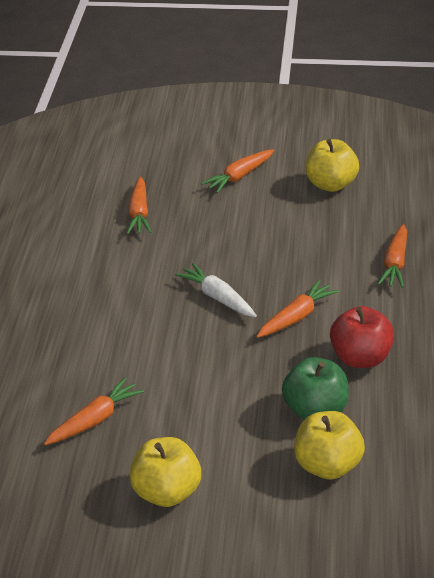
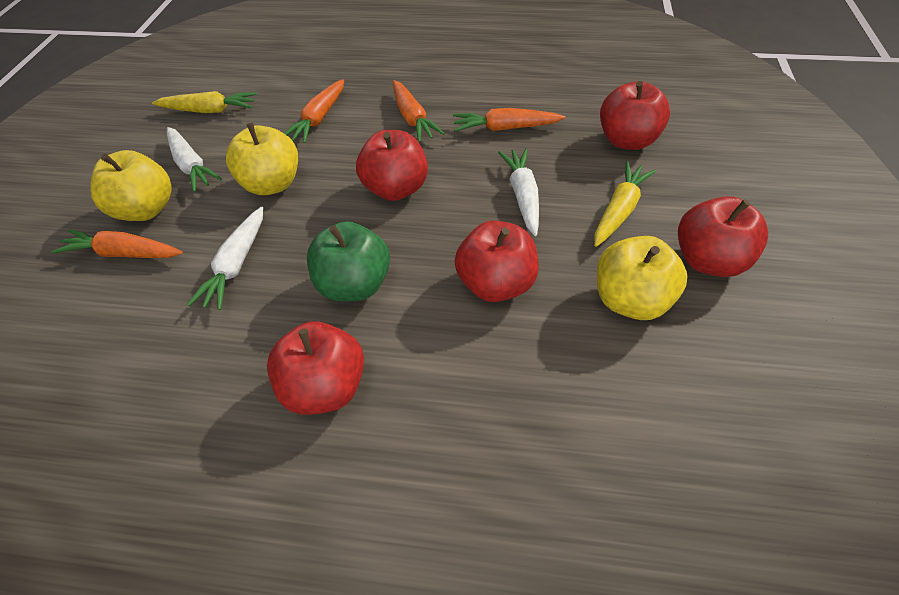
orange carrot: 5 -> 4
red apple: 1 -> 5
white carrot: 1 -> 3
yellow carrot: 0 -> 2

